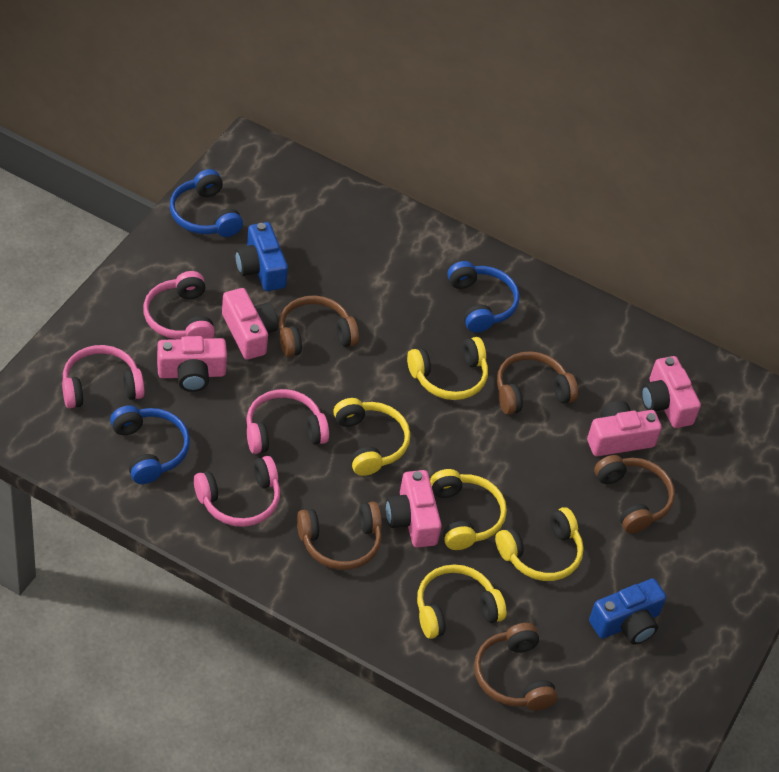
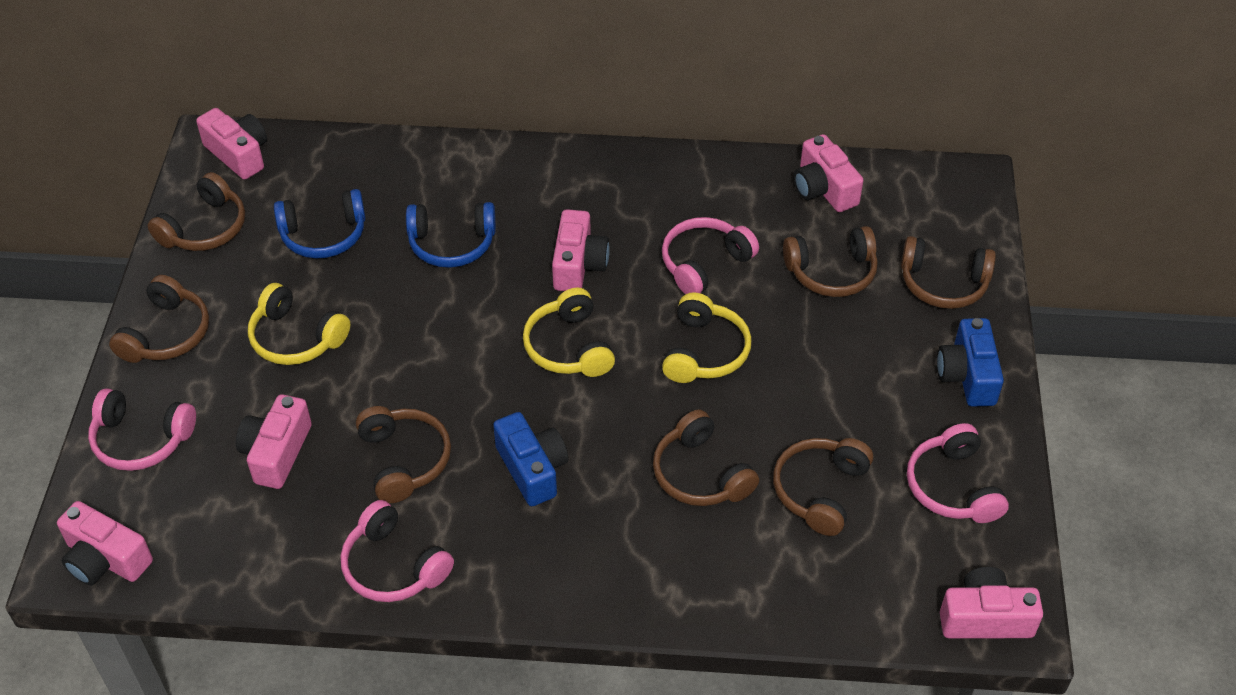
blue headphones: 3 -> 2
brown headphones: 5 -> 7
pink camera: 5 -> 6
yellow headphones: 5 -> 3

